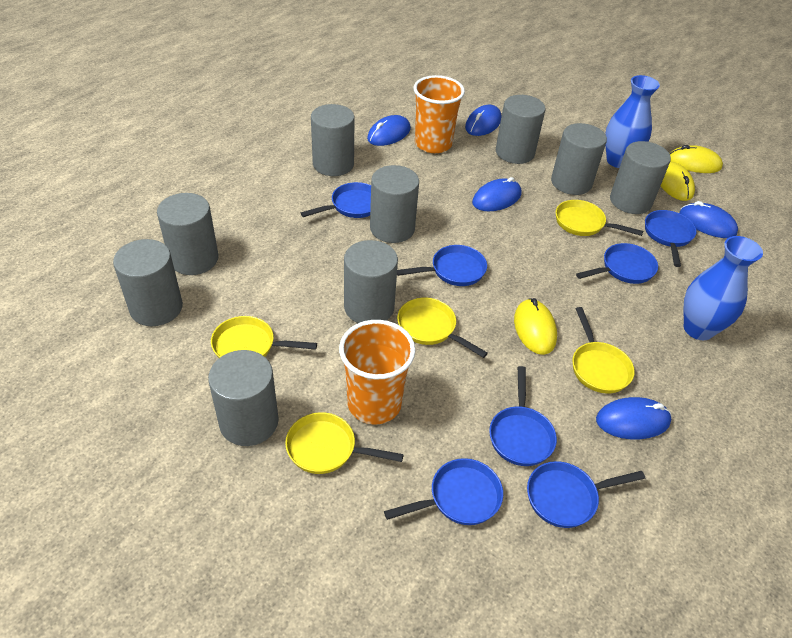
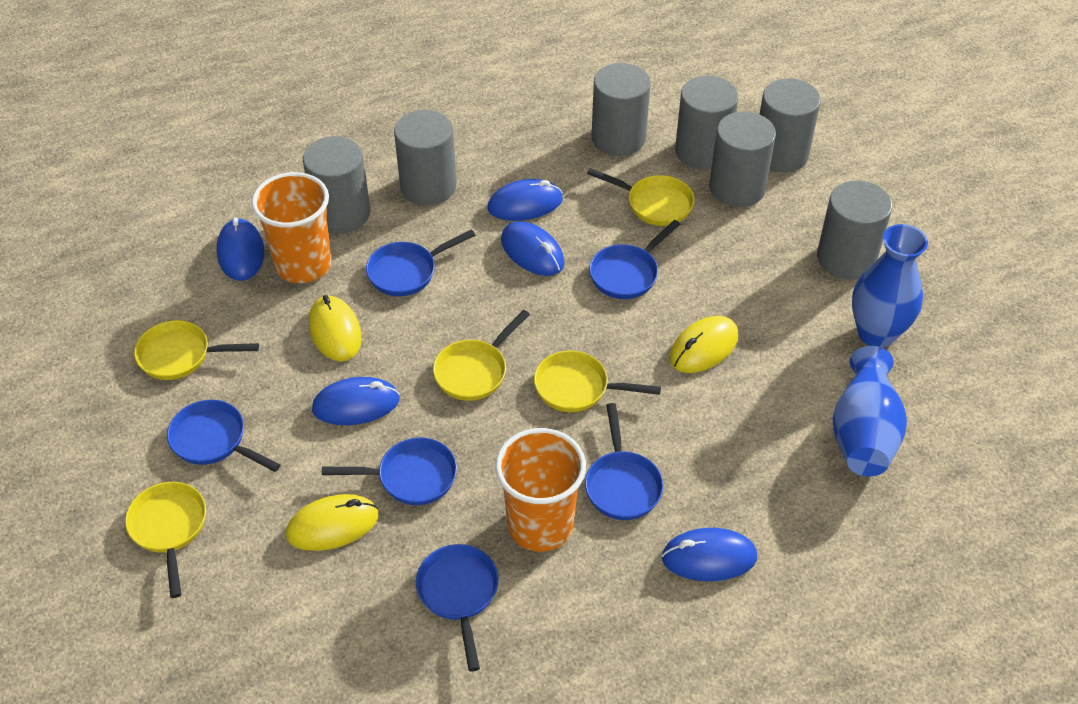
blue pan: 7 -> 6
grey cylinder: 9 -> 7

